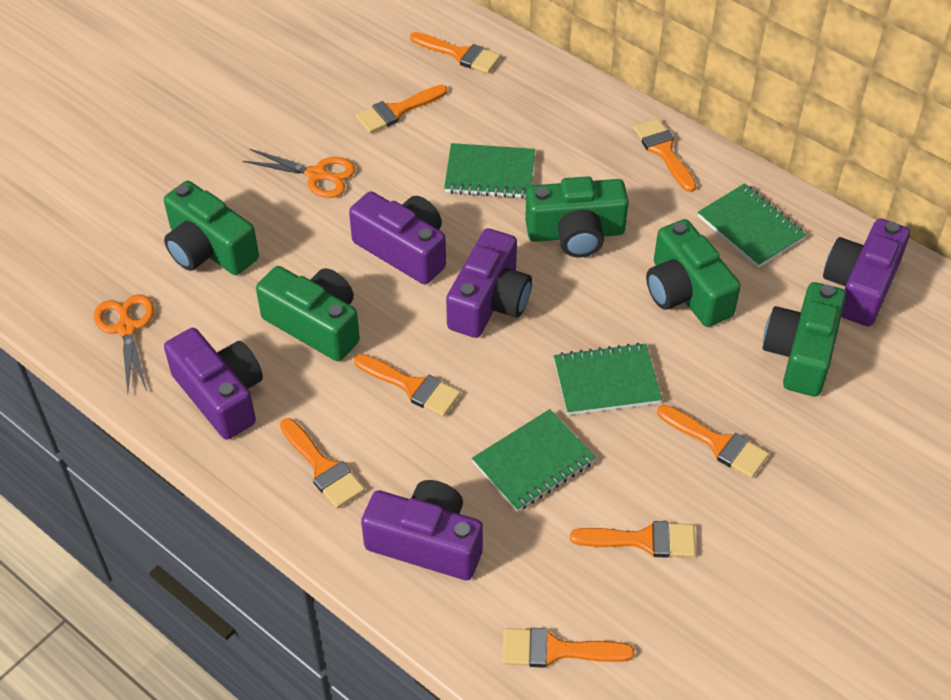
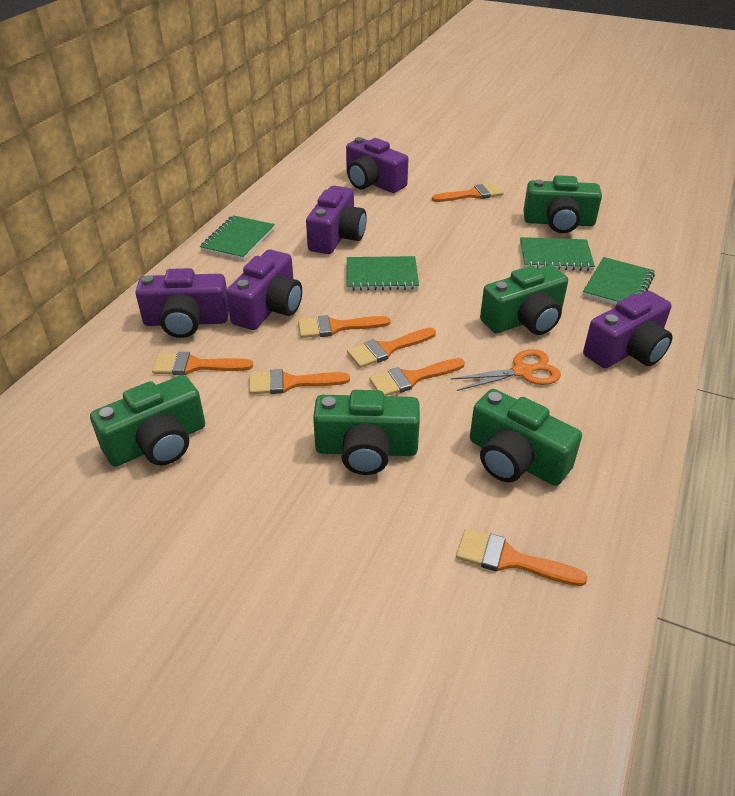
orange brush: 8 -> 7
orange scissors: 2 -> 1

